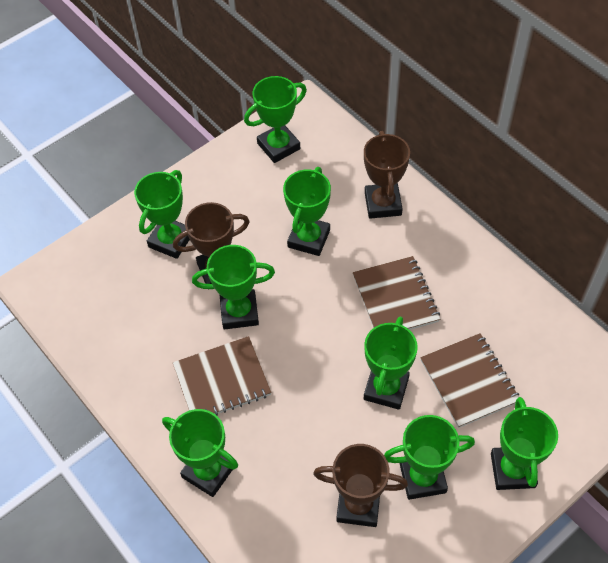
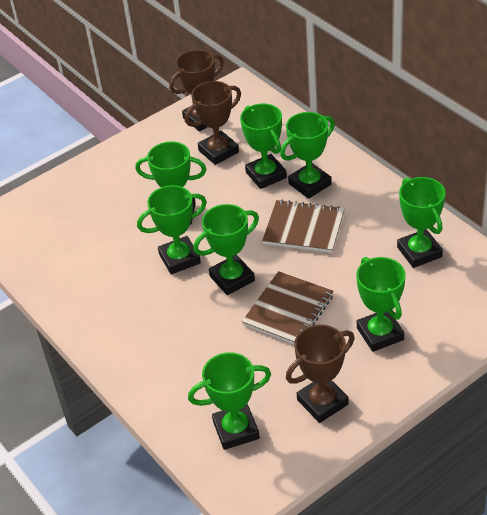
brown notebook: 3 -> 2

